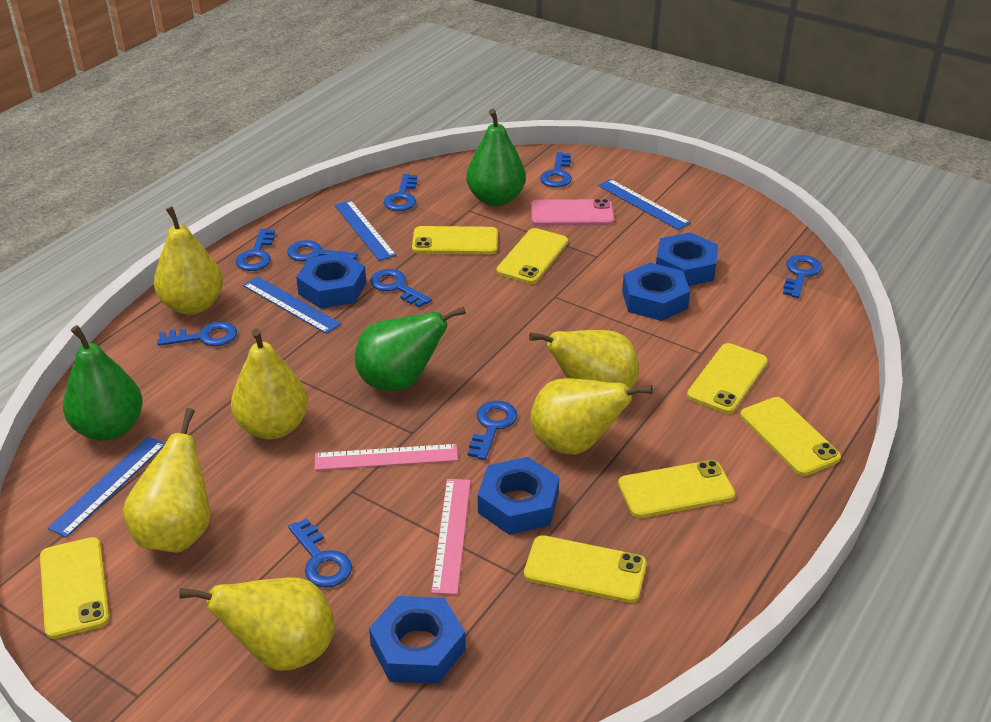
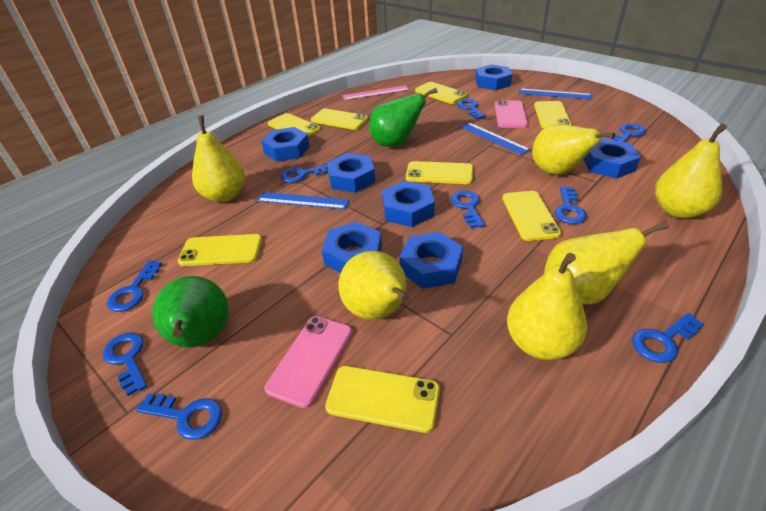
blue nut: 5 -> 7
blue ruler: 4 -> 3
green pear: 3 -> 2
pink phone: 1 -> 2
pink ruler: 2 -> 1
yellow phone: 7 -> 8

